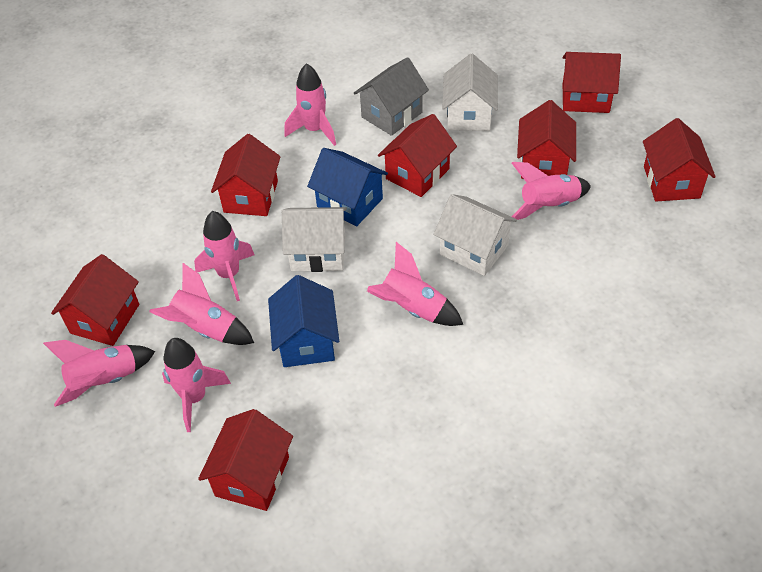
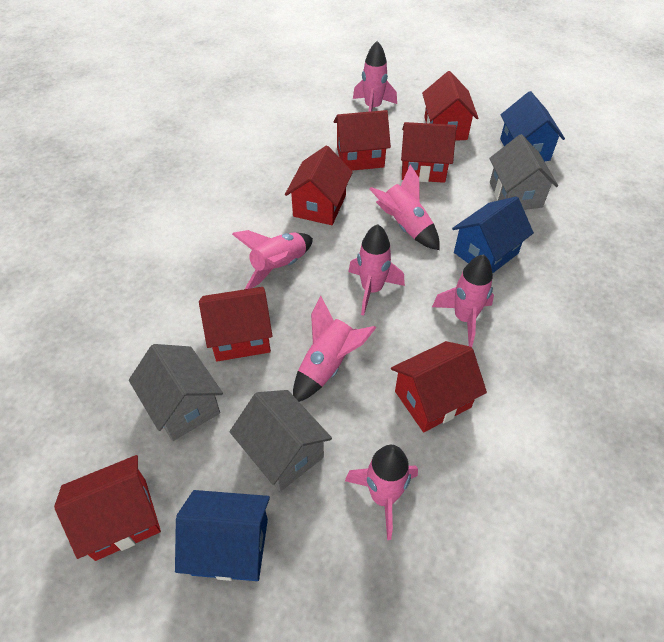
blue house: 2 -> 3
grey house: 1 -> 3
white house: 3 -> 0

